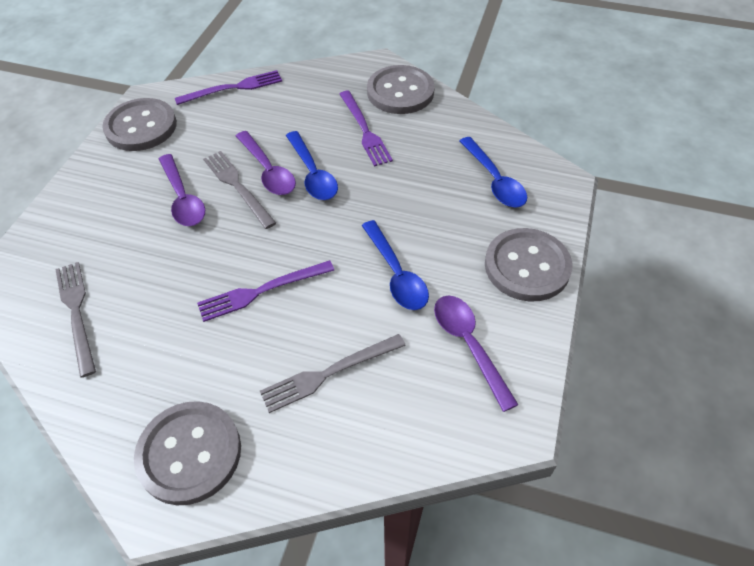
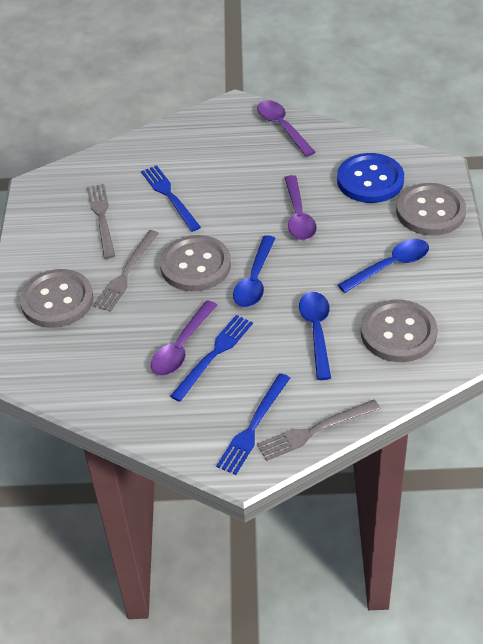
blue button: 0 -> 1
blue fork: 0 -> 3
purple fork: 3 -> 0

